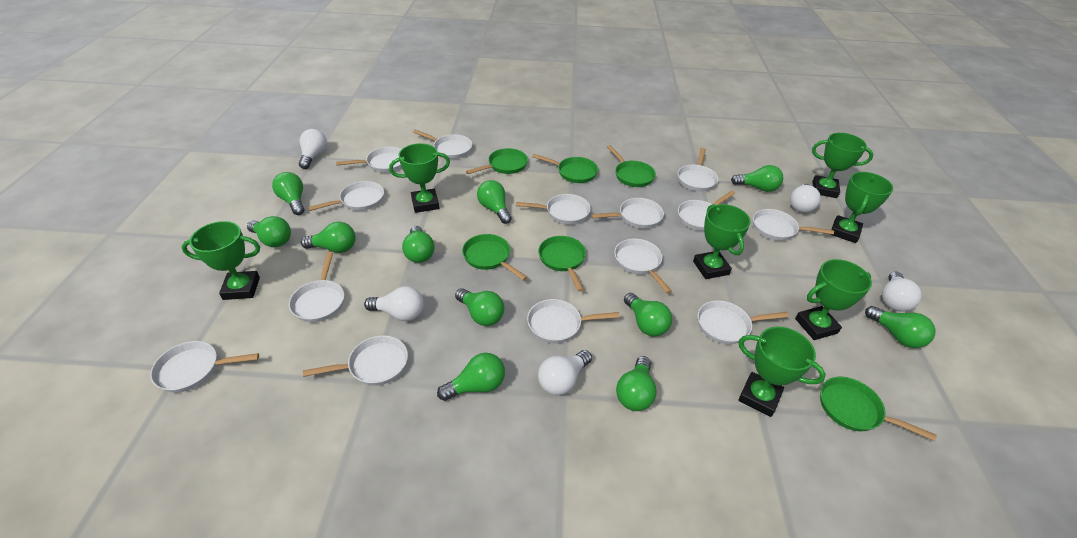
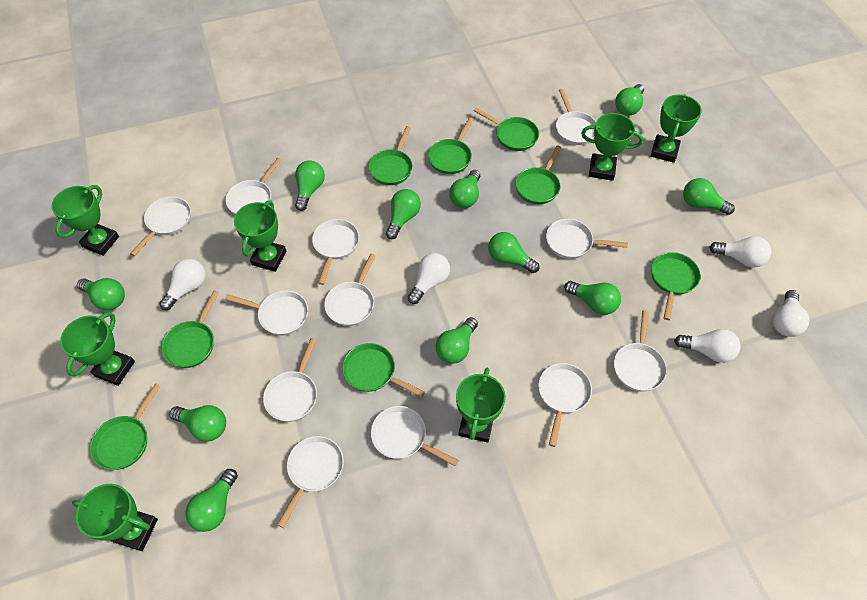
green pan: 6 -> 8
white pan: 14 -> 12

